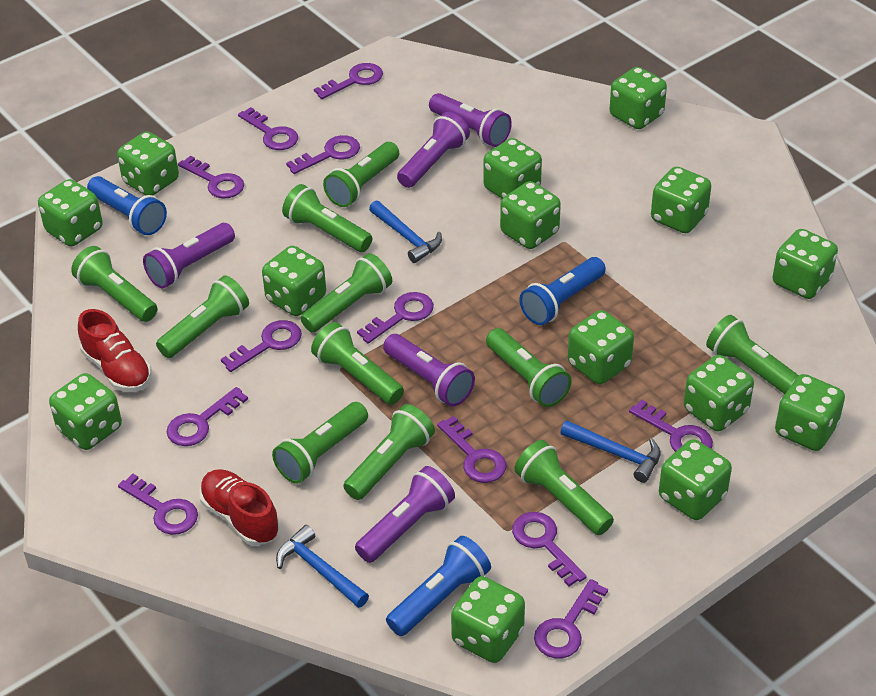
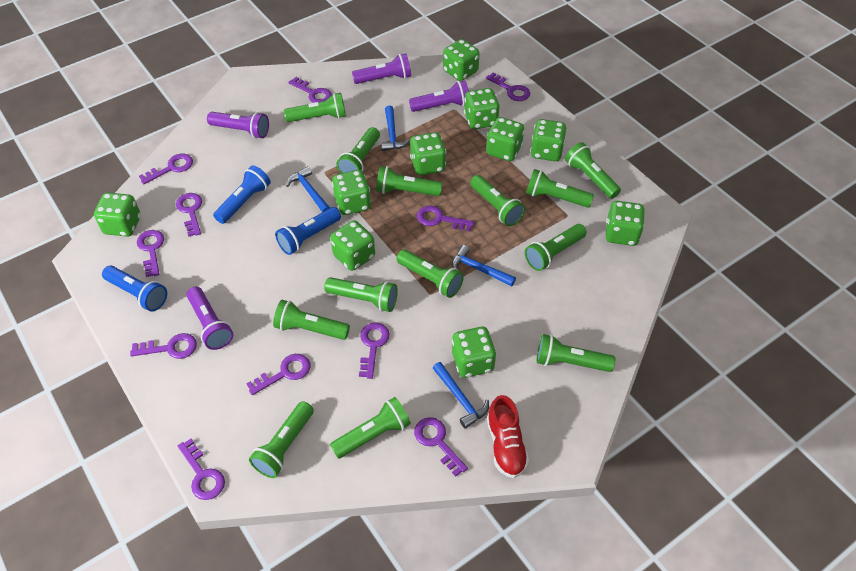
blue hammer: 3 -> 4
green dice: 14 -> 10
green flashlight: 11 -> 13
purple flashlight: 5 -> 4
purple key: 12 -> 11
red shoe: 2 -> 1

